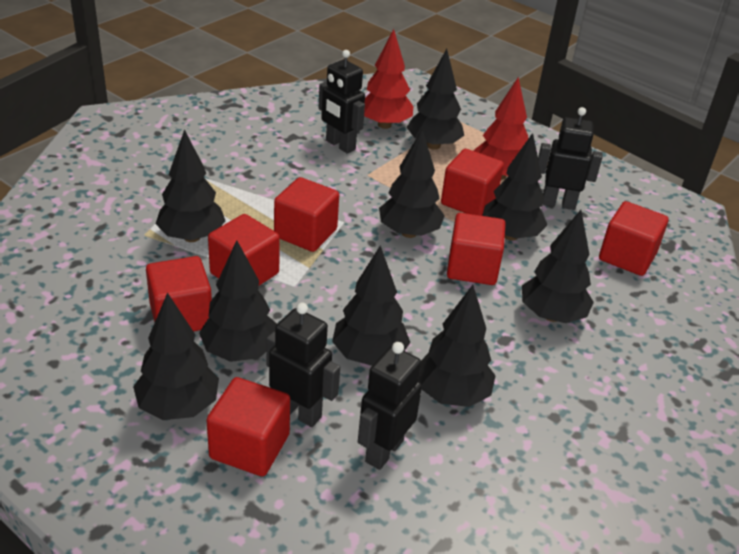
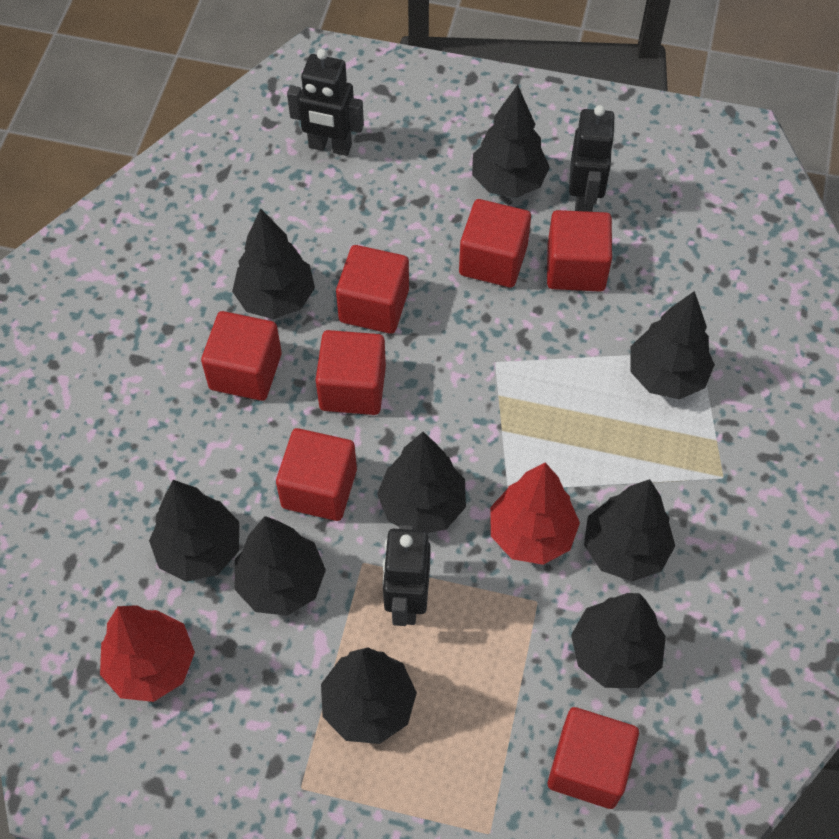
black robot: 4 -> 3

